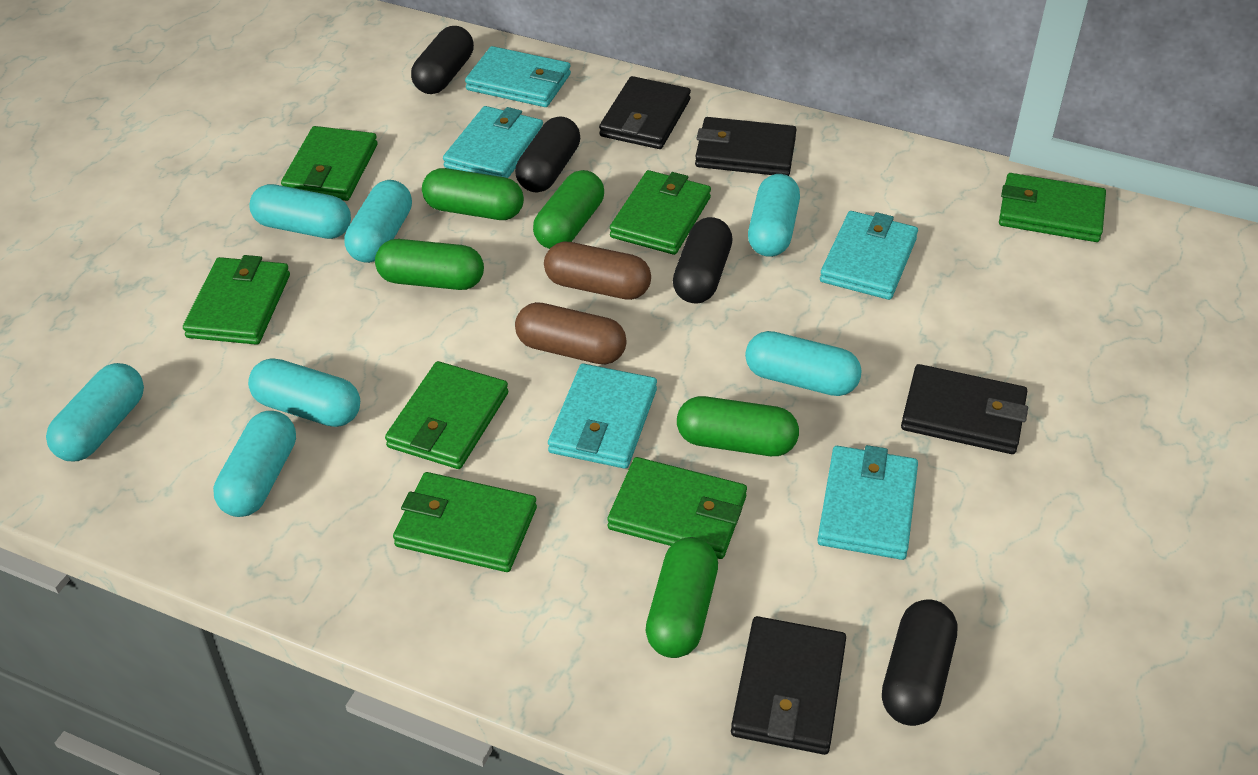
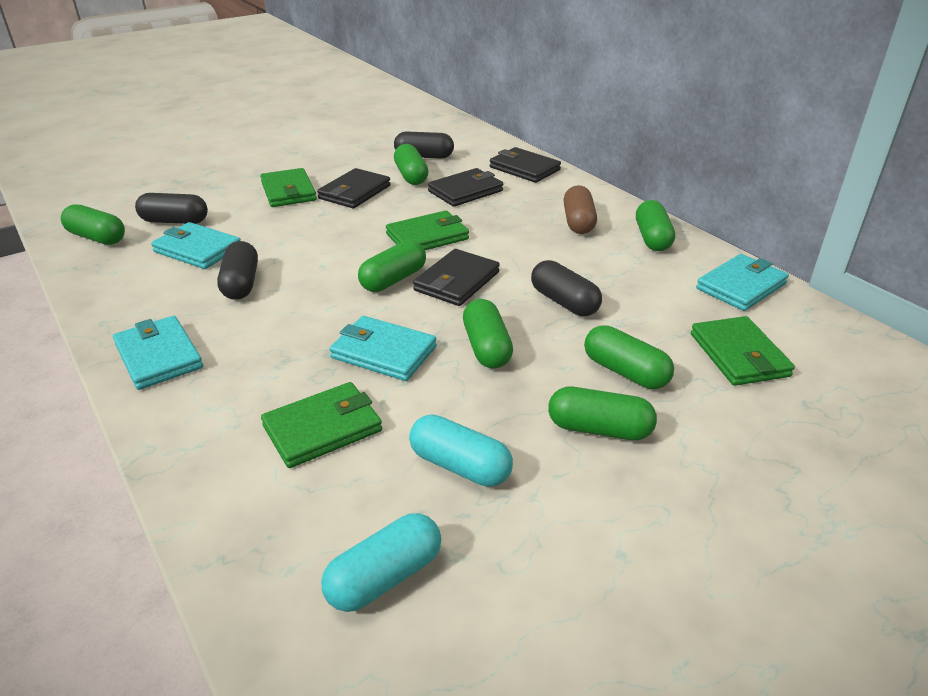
brown capsule: 2 -> 1
green capsule: 5 -> 7
green wallet: 7 -> 4
turquoise capsule: 7 -> 2
turquoise wallet: 5 -> 4

